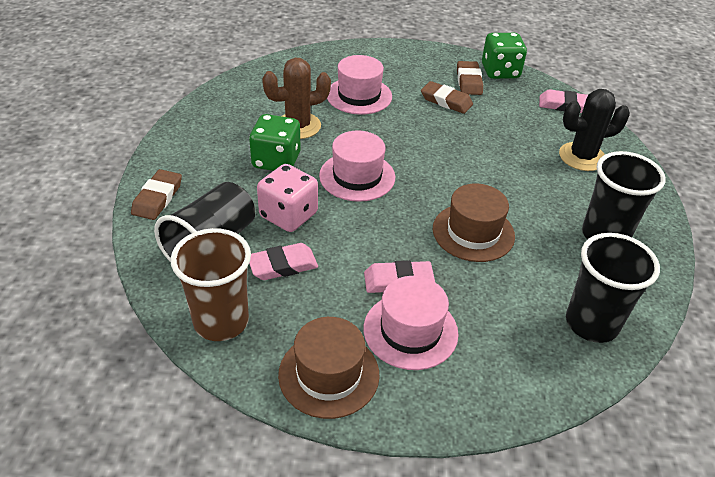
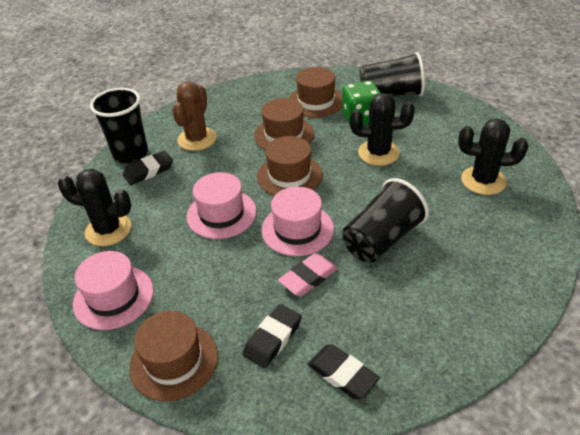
black cactus: 1 -> 3
black eraser: 0 -> 3
brown cup: 1 -> 0
brown eraser: 3 -> 0
brown hat: 2 -> 4
green dice: 2 -> 1
pink dice: 1 -> 0
pink eraser: 3 -> 1

